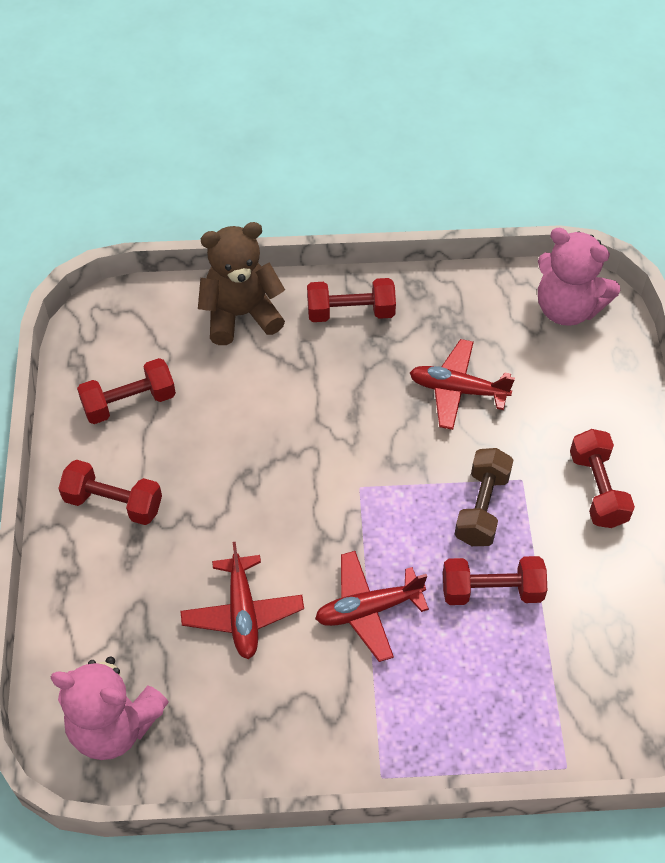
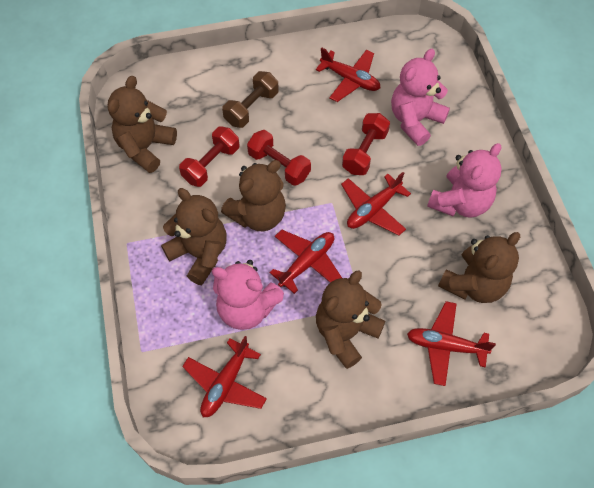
brown teddy bear: 1 -> 5
pink teddy bear: 2 -> 3
red dumbbell: 5 -> 3
red plane: 3 -> 5

